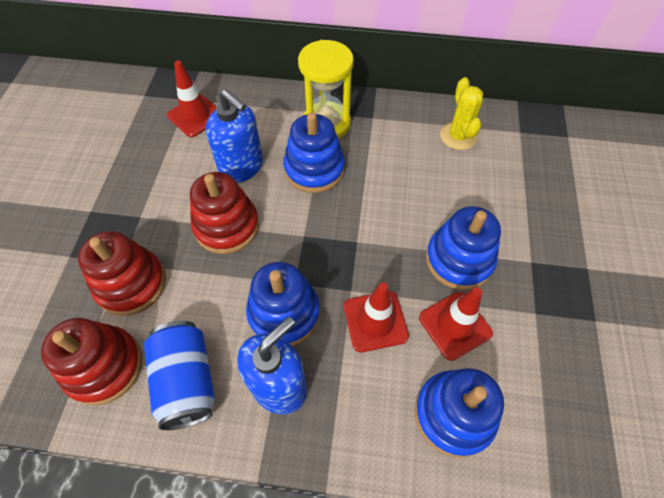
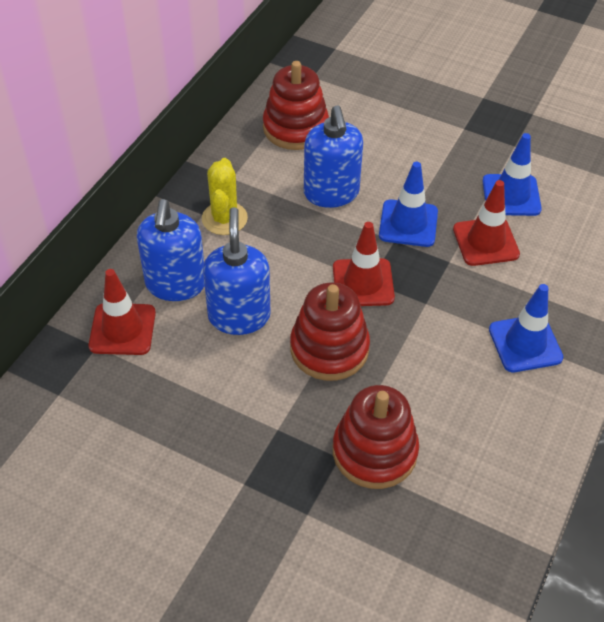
blue can: 1 -> 0
blue soap dispenser: 2 -> 3
blue stacking toy: 4 -> 0
blue traffic cone: 0 -> 3
yellow hourglass: 1 -> 0

